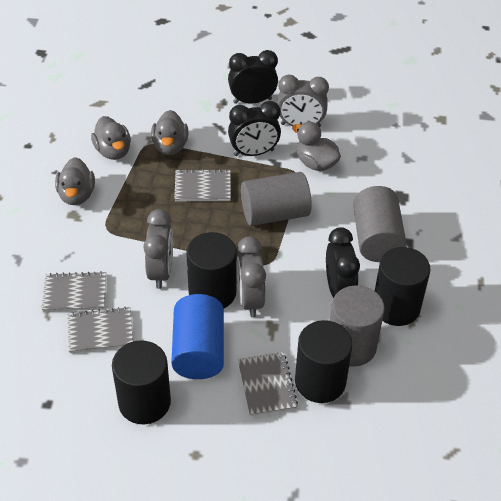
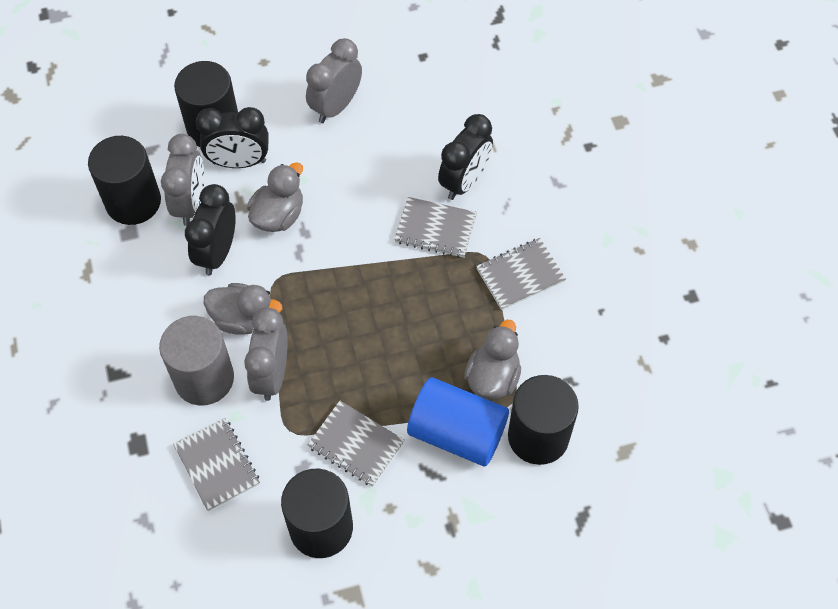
grey cylinder: 3 -> 1
grey duck: 4 -> 3

